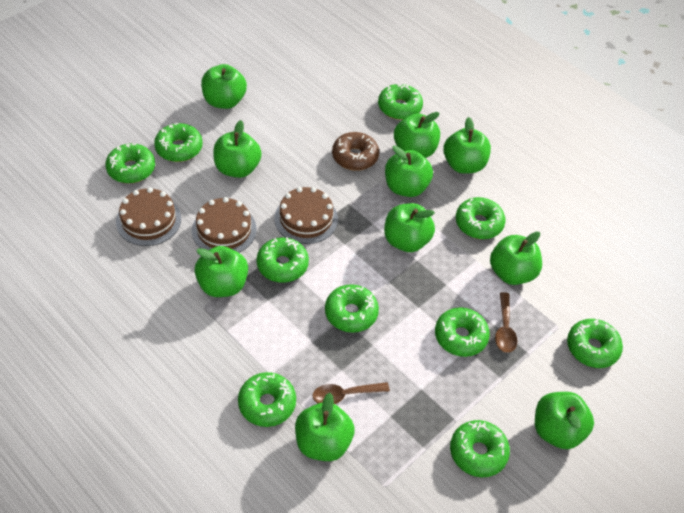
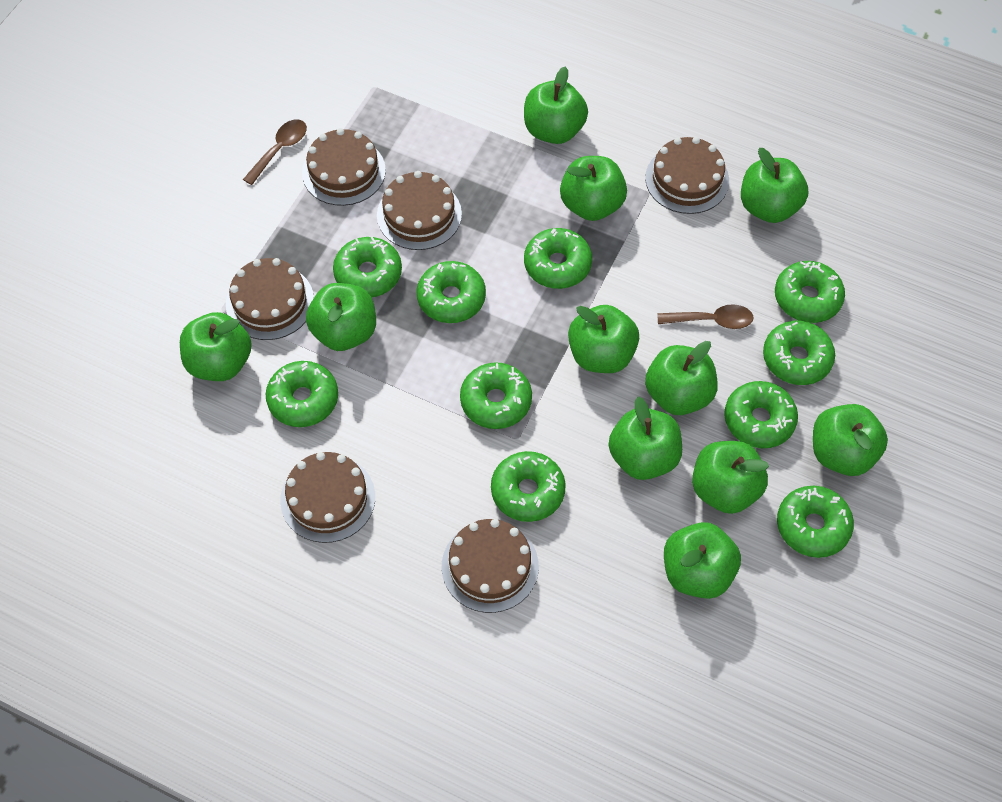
brown cake: 3 -> 6
brown donut: 1 -> 0
green apple: 10 -> 11

